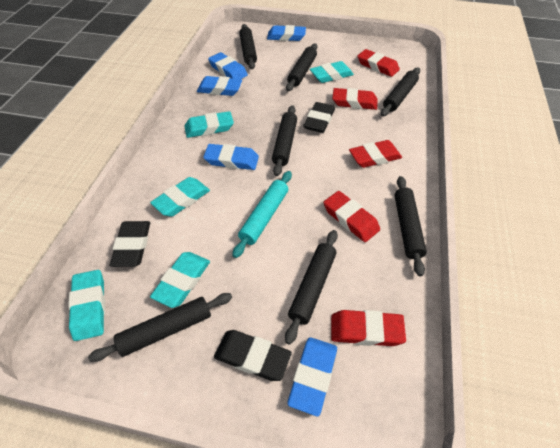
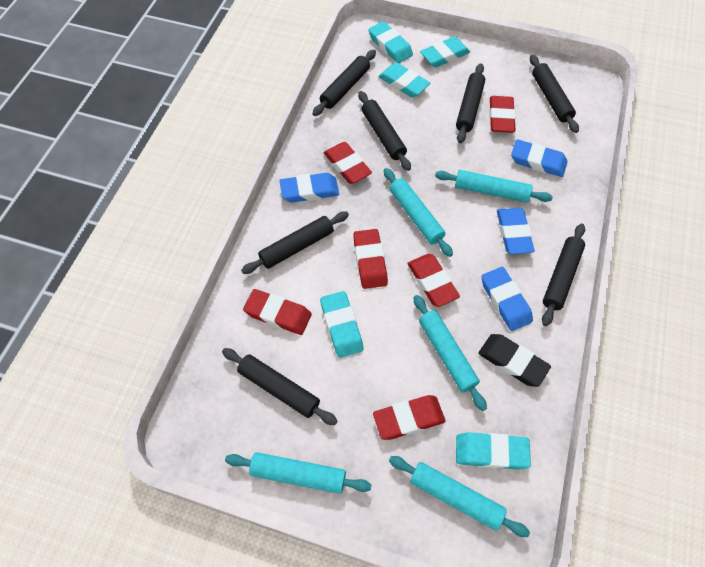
black eraser: 3 -> 1
blue eraser: 5 -> 4
red eraser: 5 -> 6
turquoise rolling pin: 1 -> 5

